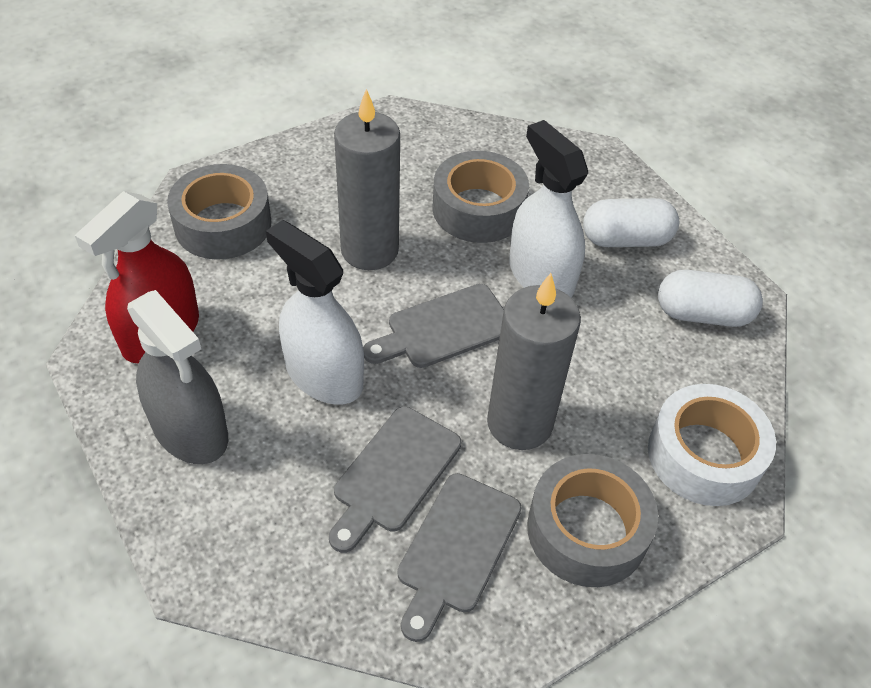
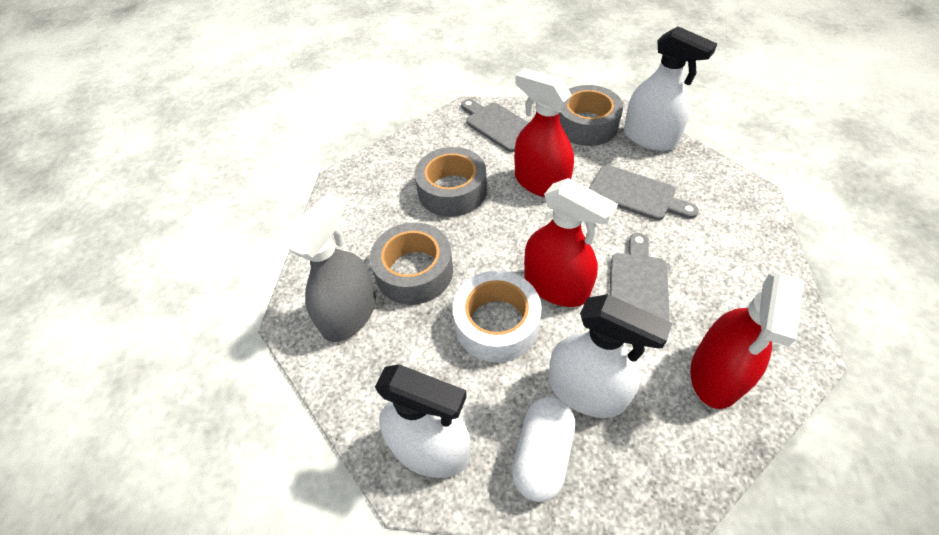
grey candle: 2 -> 0
red spray bottle: 1 -> 3
white capsule: 2 -> 1
white spray bottle: 2 -> 3

